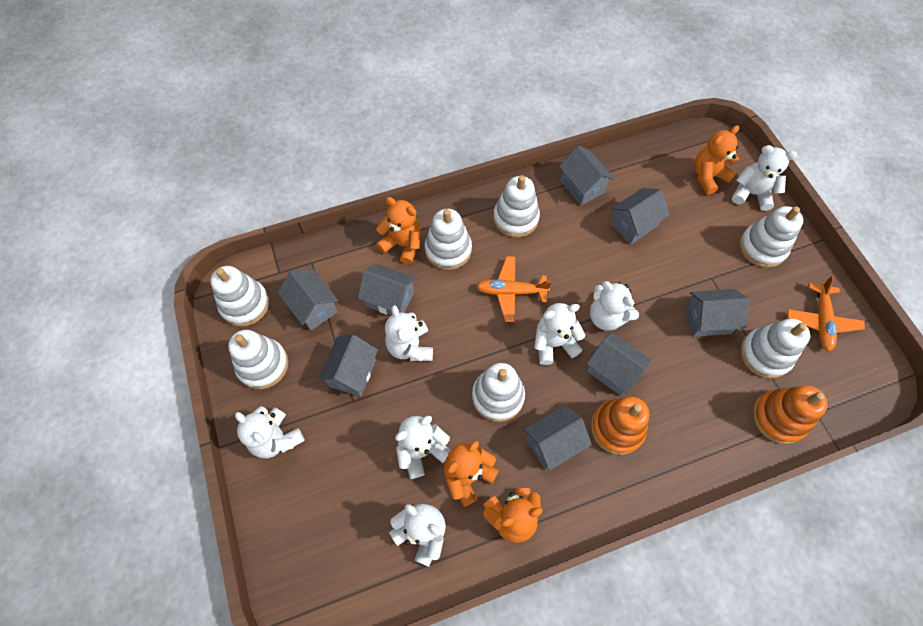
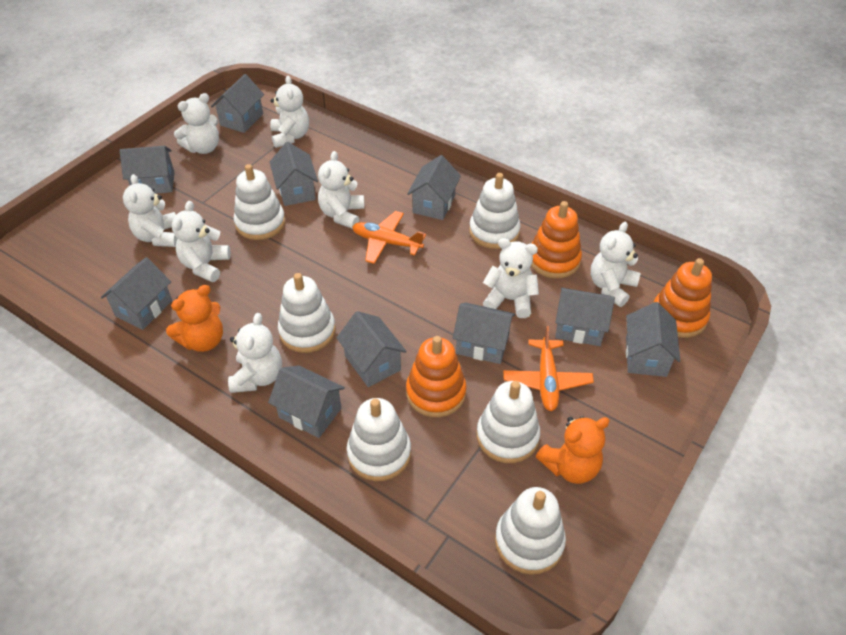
grey house: 8 -> 10
orange stacking toy: 2 -> 3
orange teddy bear: 4 -> 2
white stacking toy: 7 -> 6
white teddy bear: 7 -> 8

